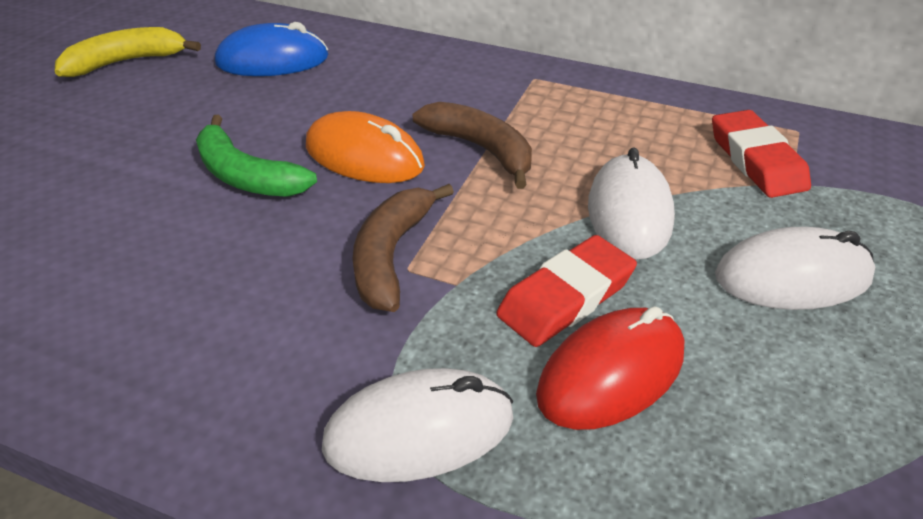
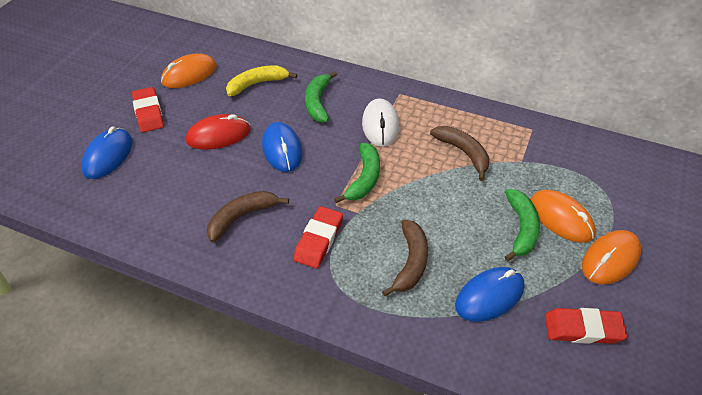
blue mouse: 1 -> 3
brown banana: 2 -> 3
green banana: 1 -> 3
orange mouse: 1 -> 3
red eraser: 2 -> 3
white mouse: 3 -> 1

